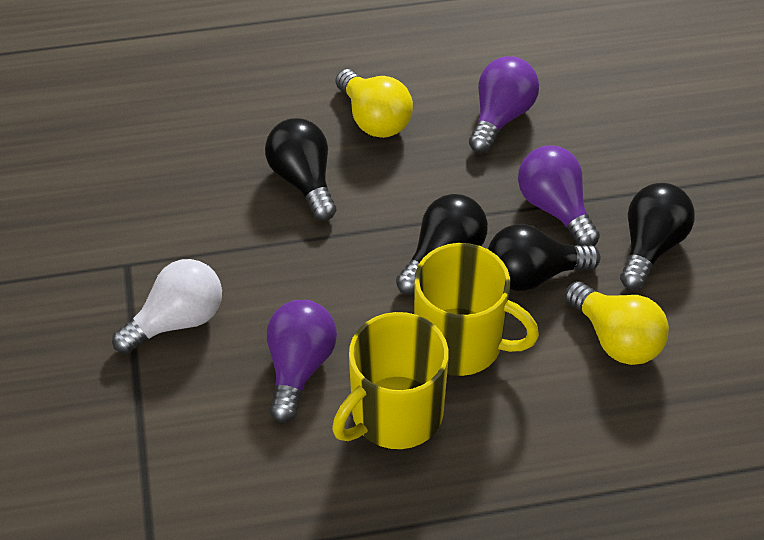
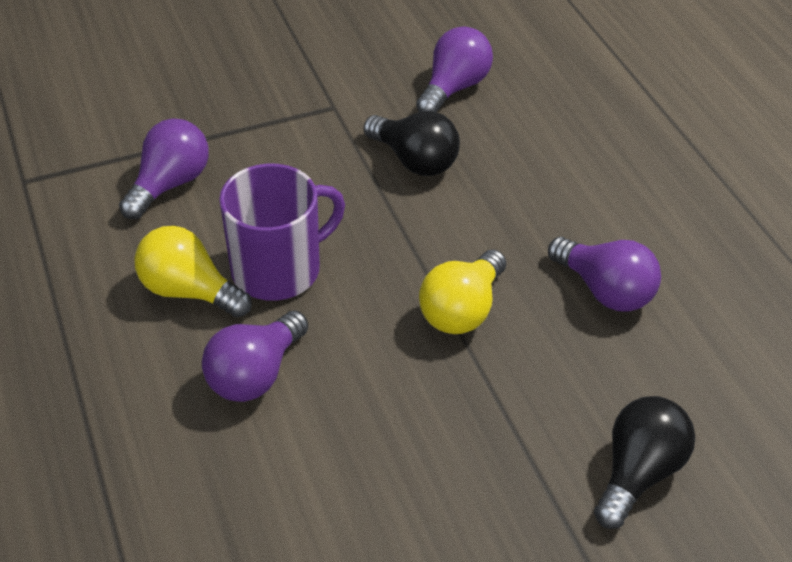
black light bulb: 4 -> 2
purple light bulb: 3 -> 4
purple mug: 0 -> 1
white light bulb: 1 -> 0
yellow mug: 2 -> 0

